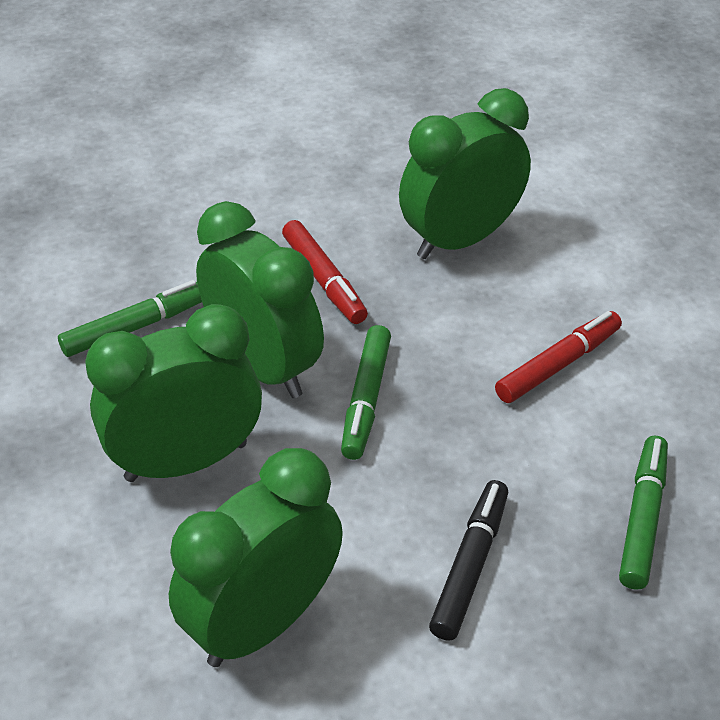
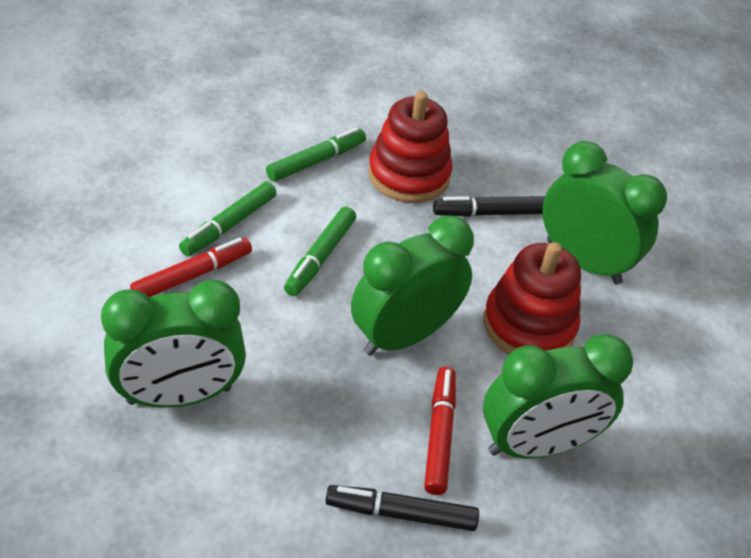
black marker: 1 -> 2
red stacking toy: 0 -> 2

